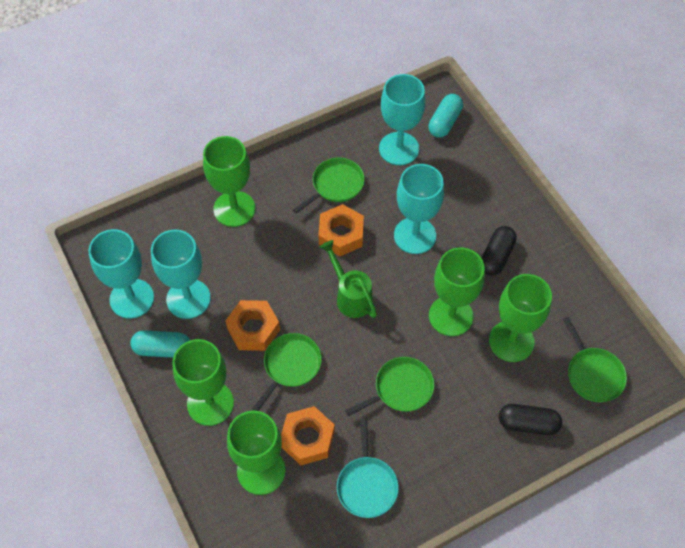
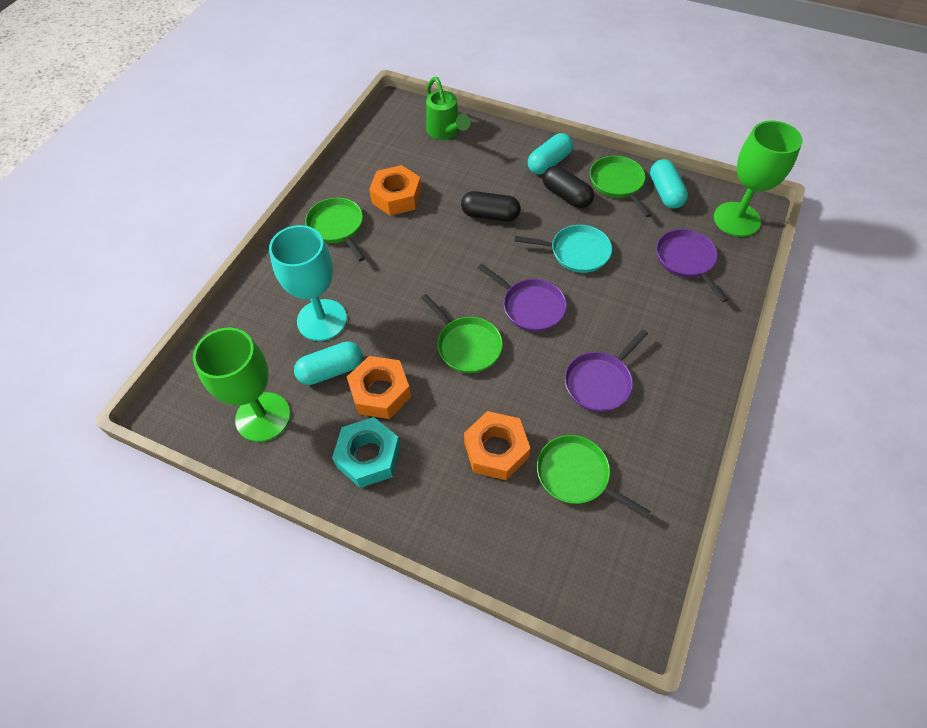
green goblet: 5 -> 2
purple pan: 0 -> 3
turquoise capsule: 2 -> 3
turquoise goblet: 4 -> 1
turquoise nut: 0 -> 1

